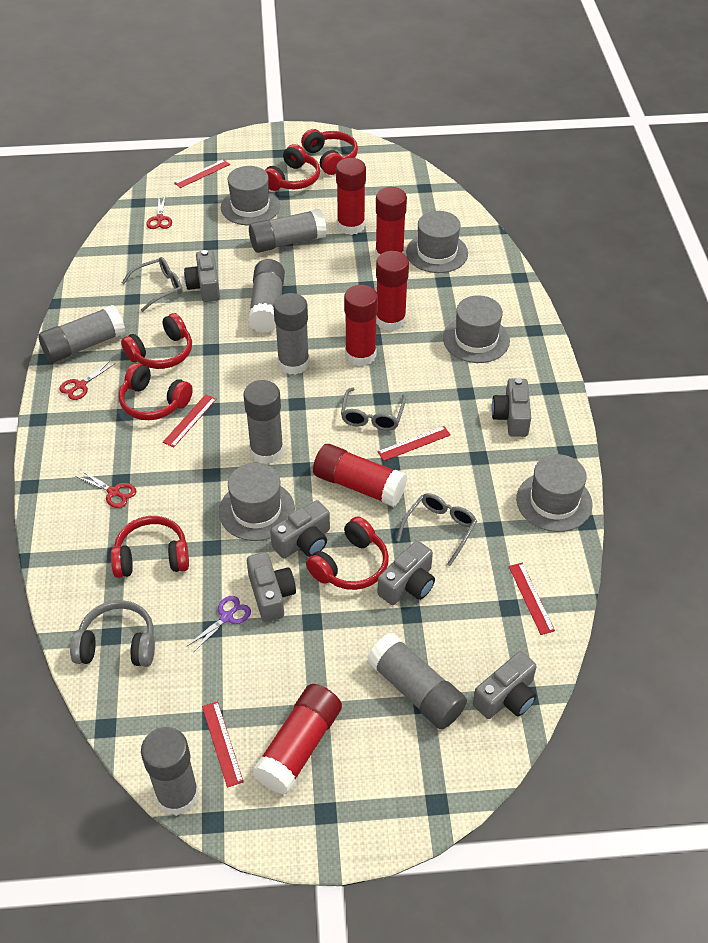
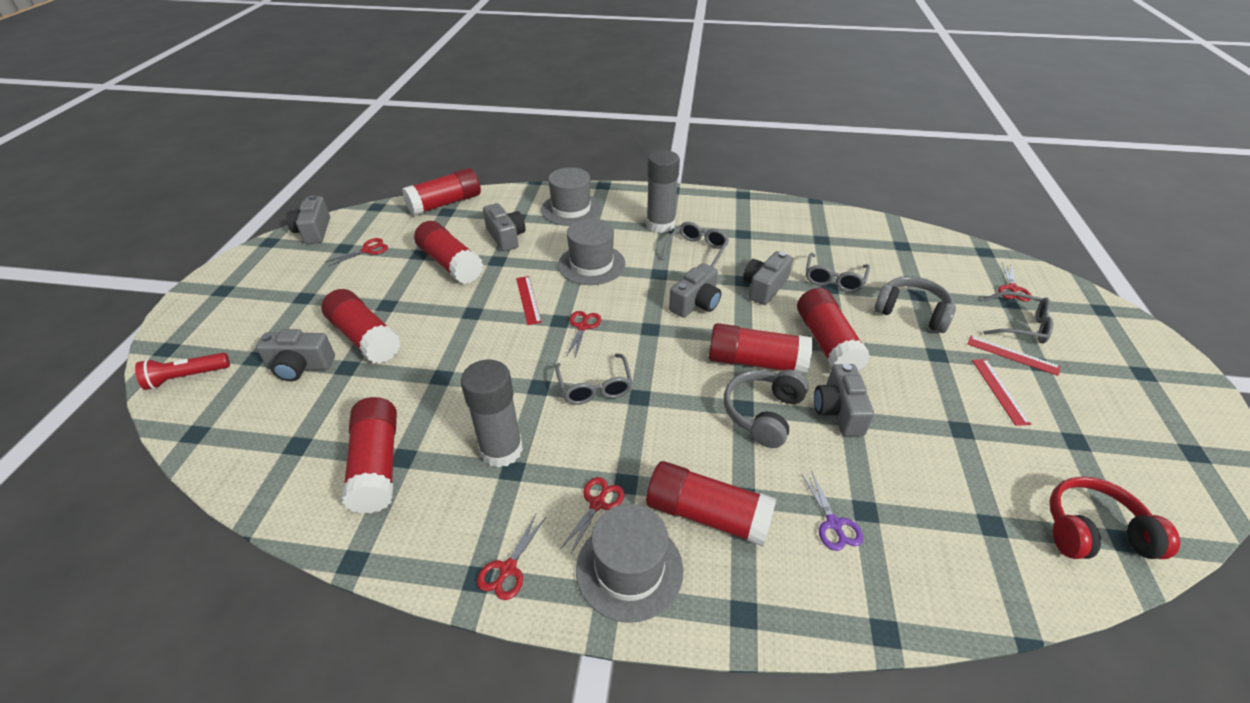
grey glasses: 3 -> 4
grey glue stick: 7 -> 2
grey hat: 5 -> 3
grey headphones: 1 -> 2
red flashlight: 0 -> 1
red glue stick: 6 -> 7
red headphones: 6 -> 1
red ruler: 5 -> 3
red scissors: 3 -> 5

